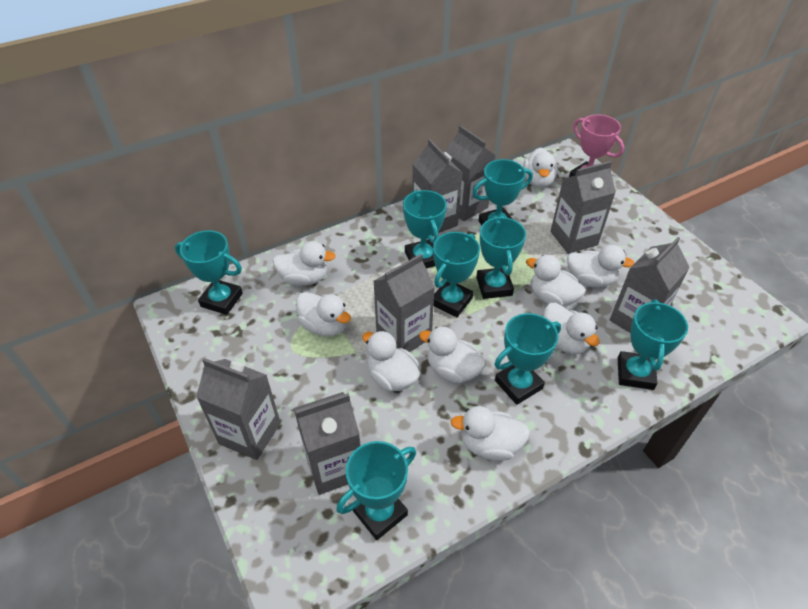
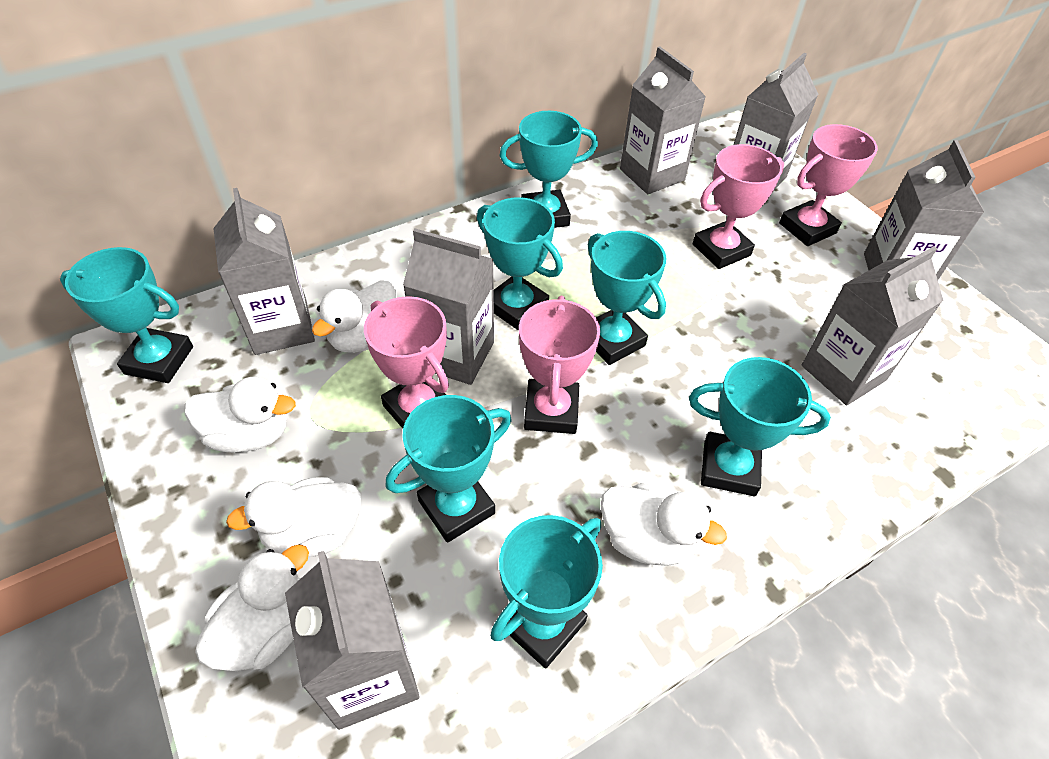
pink trophy: 1 -> 4
turquoise trophy: 8 -> 7
white duck: 9 -> 5

